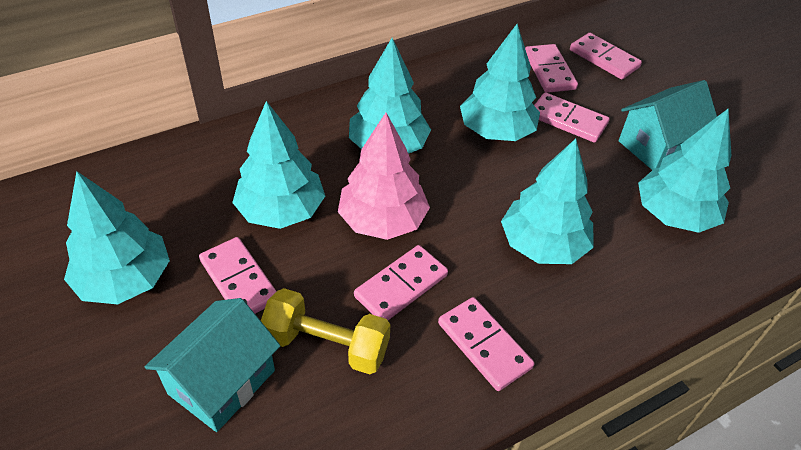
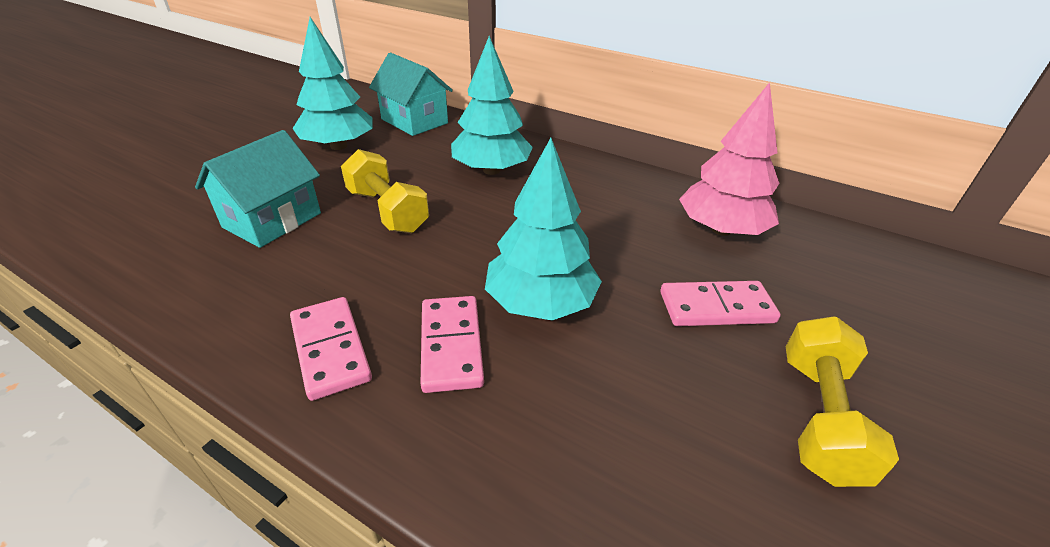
pink domino: 6 -> 3
turquoise tree: 6 -> 3
yellow dumbbell: 1 -> 2

